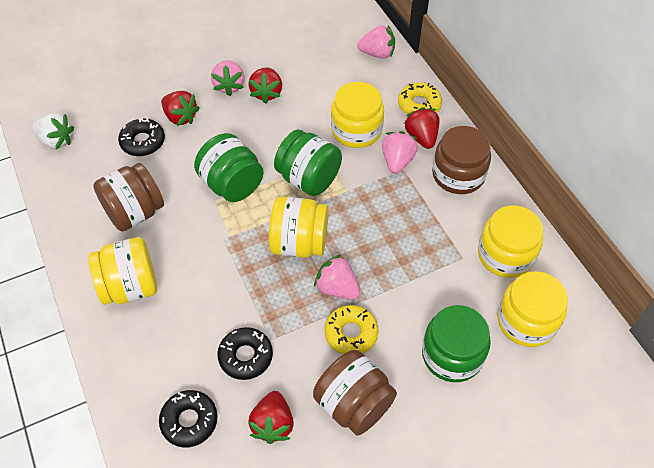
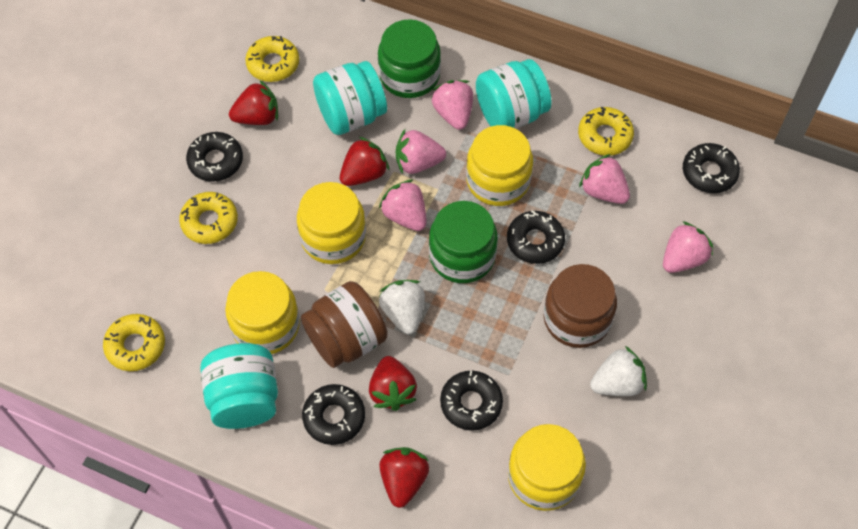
black donut: 3 -> 5
brown jar: 3 -> 2
green jar: 3 -> 2
pink strawberry: 4 -> 5
turquoise jar: 0 -> 3
white strawberry: 1 -> 2
yellow donut: 2 -> 4
yellow jar: 5 -> 4

